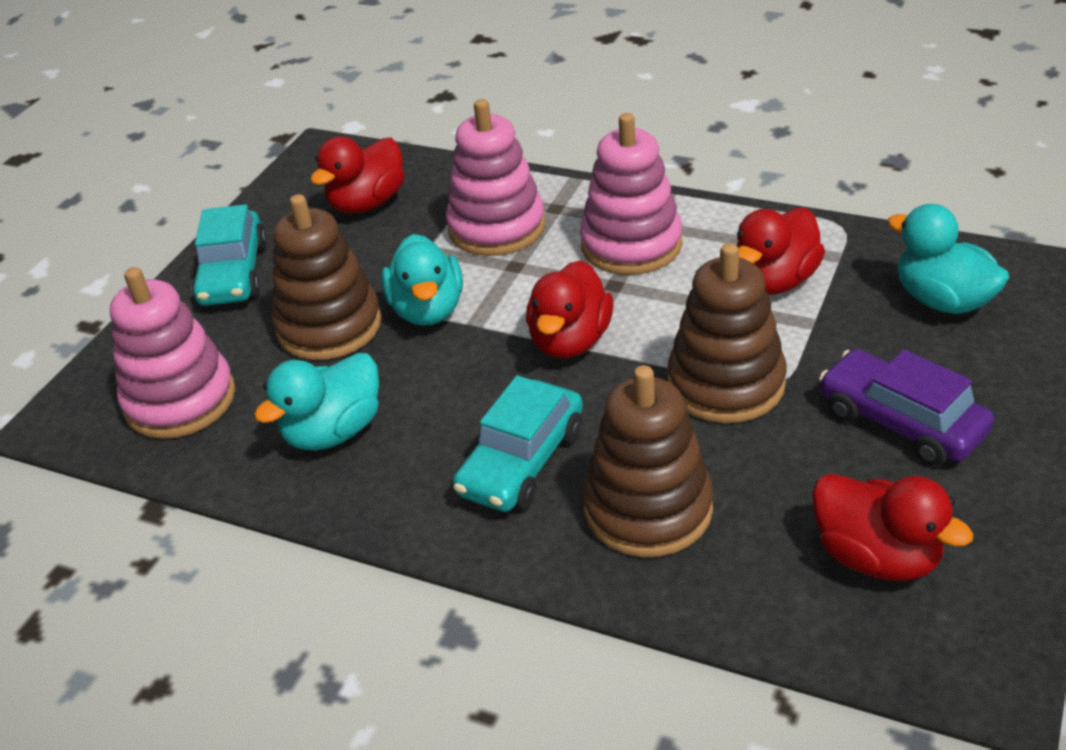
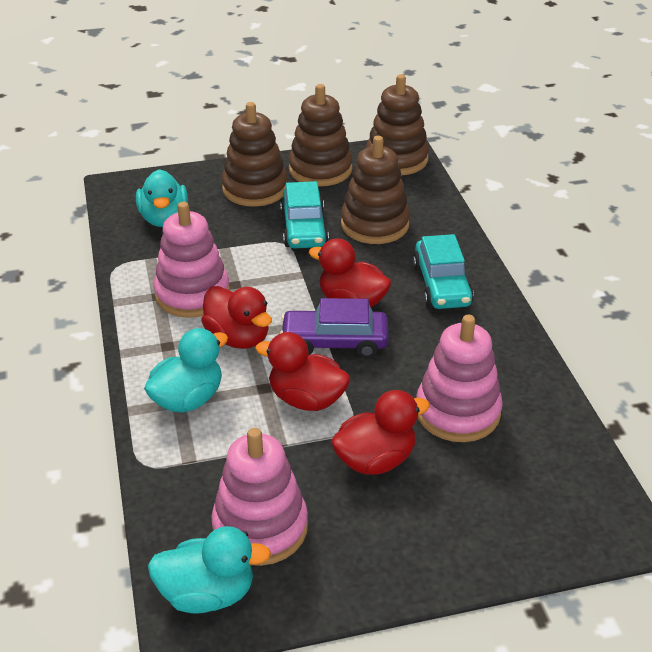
brown stacking toy: 3 -> 4

